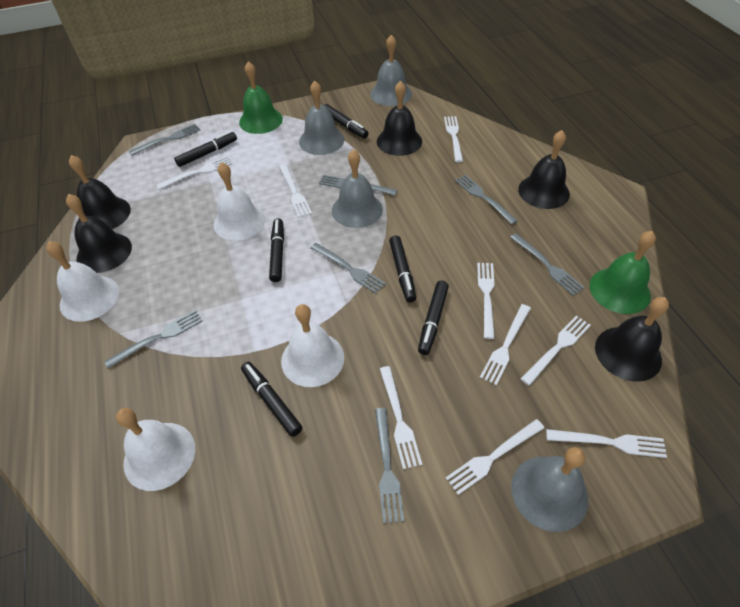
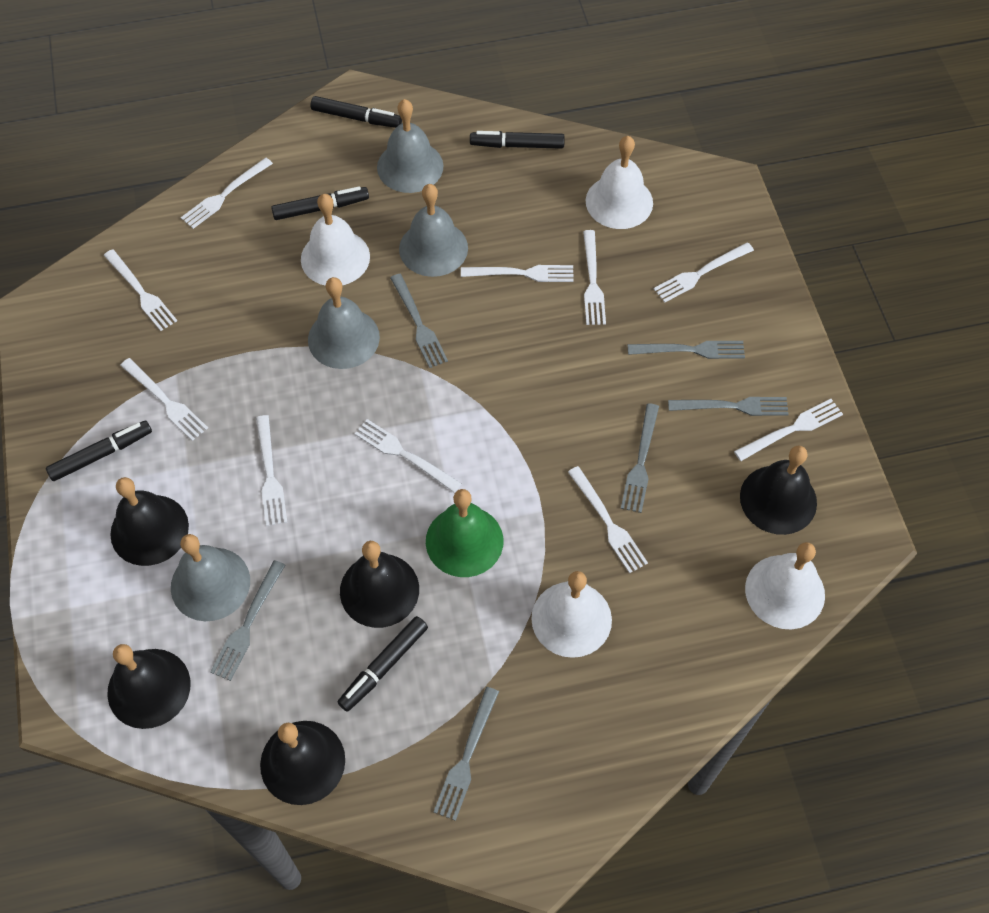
black marker: 6 -> 5
green bell: 2 -> 1
grey fork: 7 -> 6
white fork: 9 -> 10

